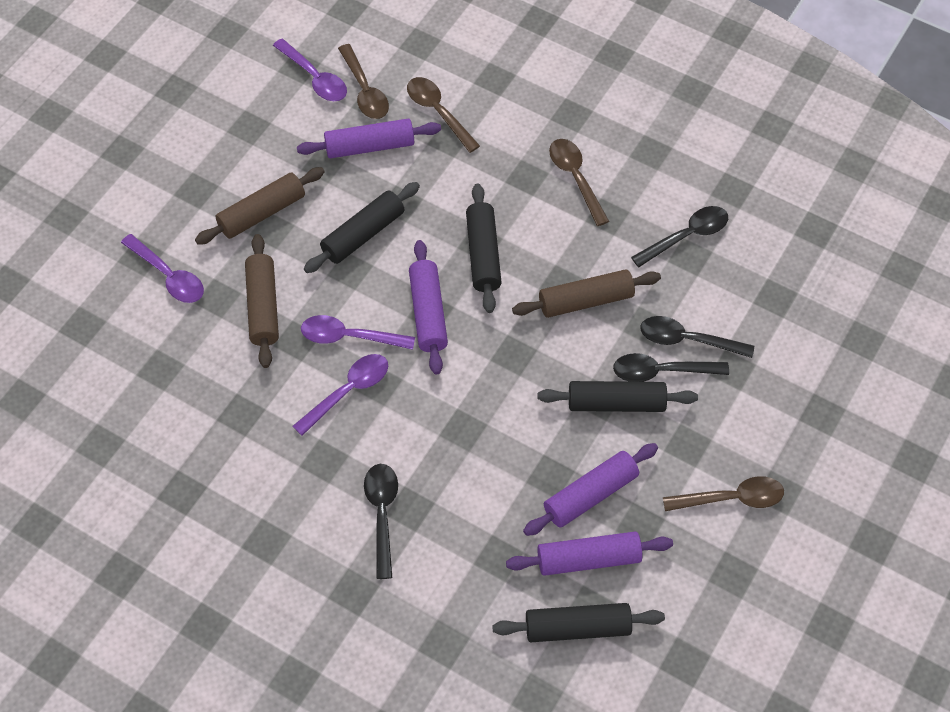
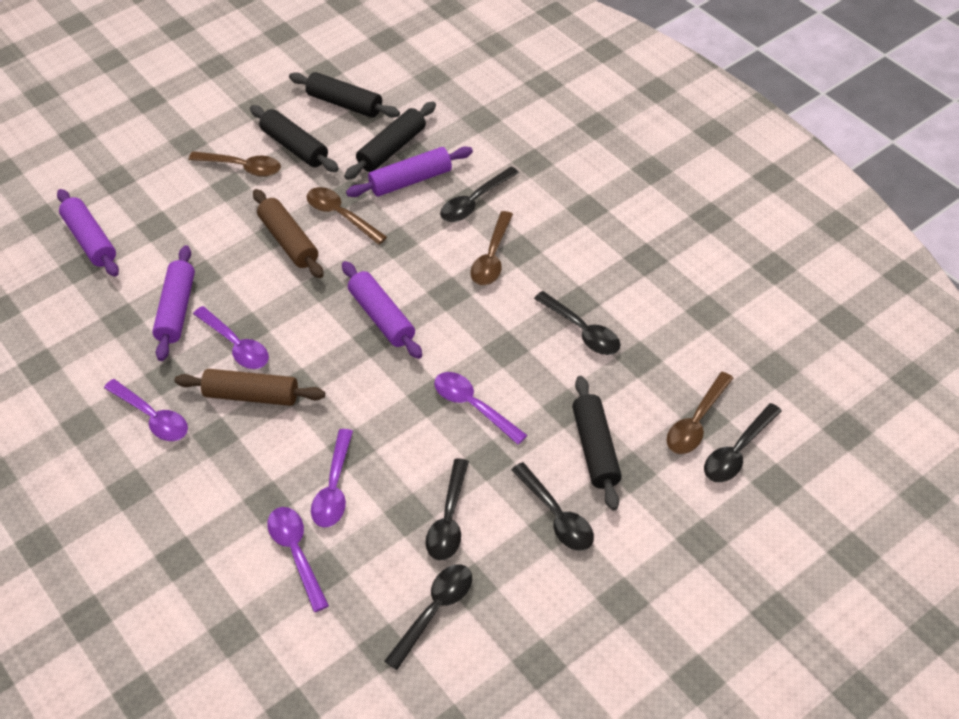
black spoon: 4 -> 6
brown rolling pin: 3 -> 2
purple spoon: 4 -> 5

